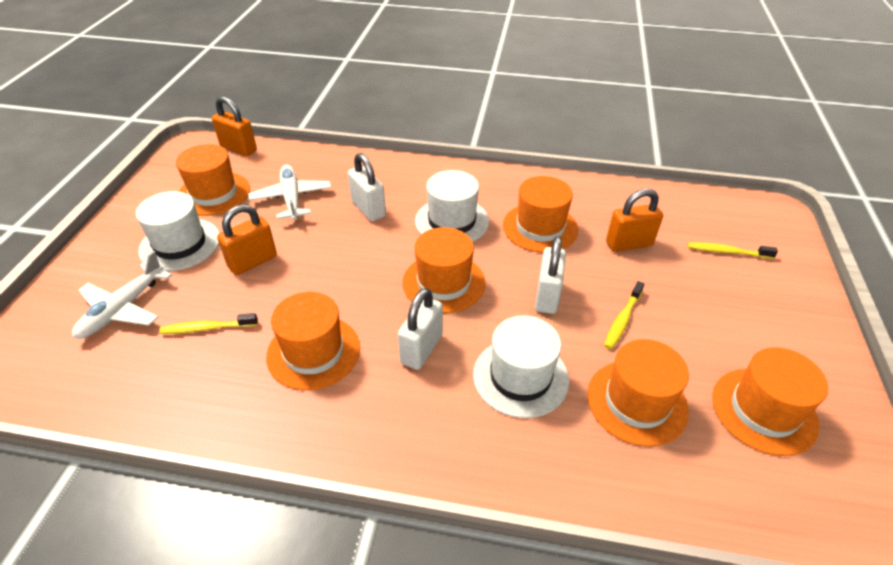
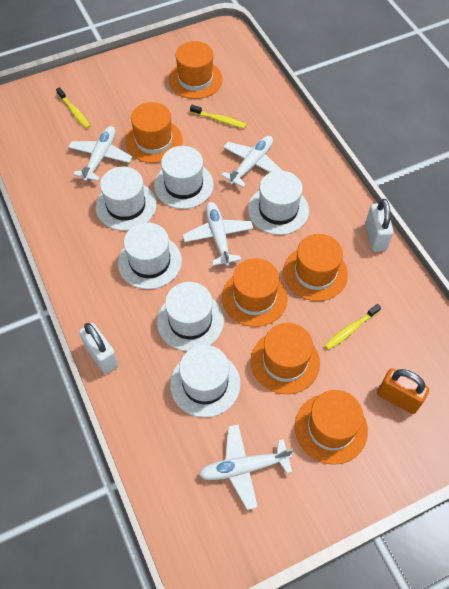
orange padlock: 3 -> 1
white hat: 3 -> 6
white padlock: 3 -> 2
white plane: 2 -> 4

